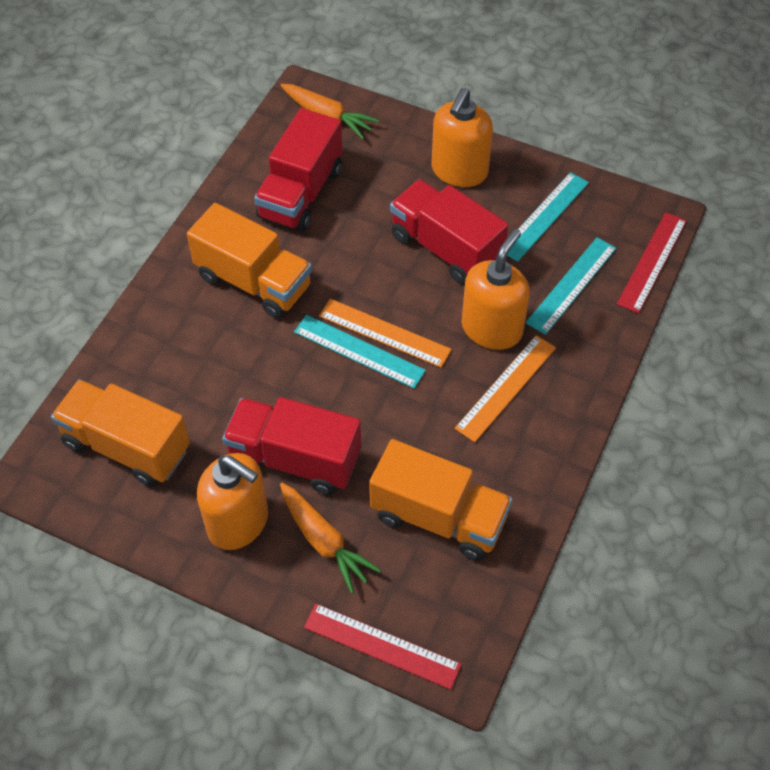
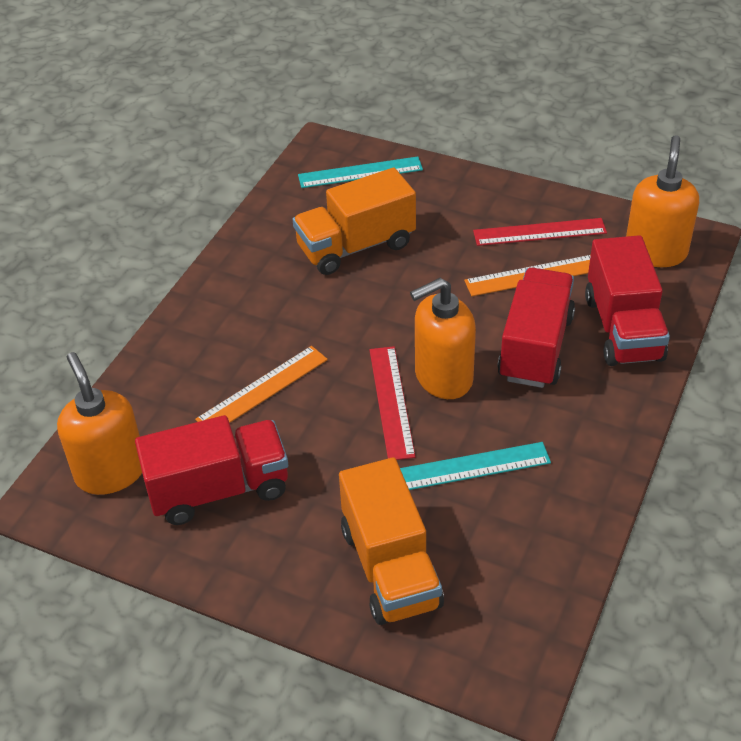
orange carrot: 2 -> 0
orange truck: 3 -> 2
turquoise ruler: 3 -> 2

